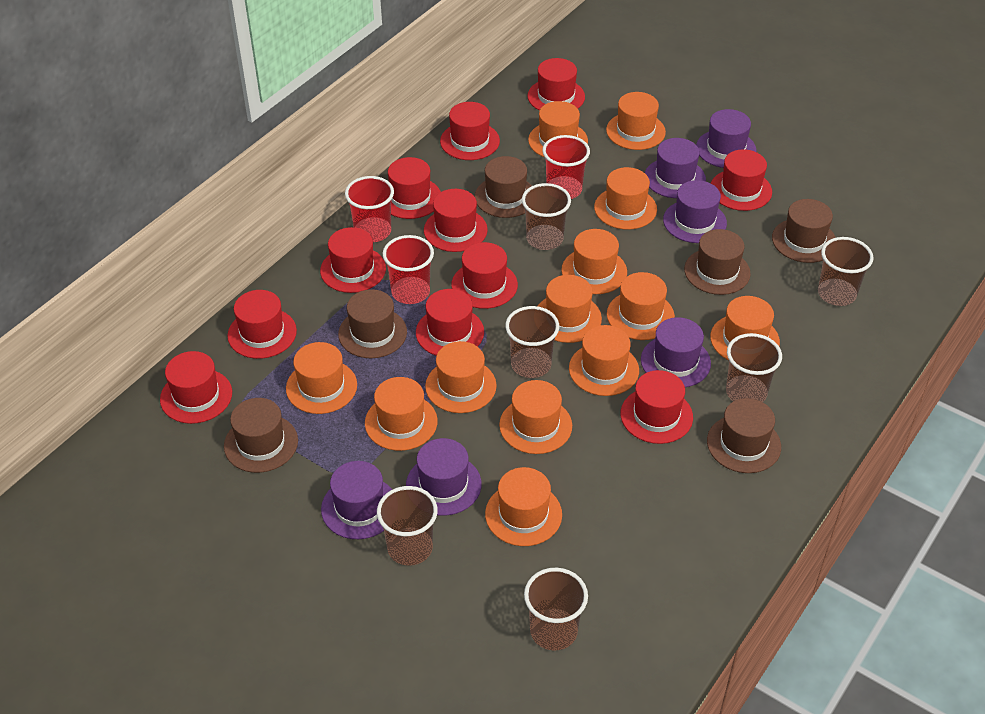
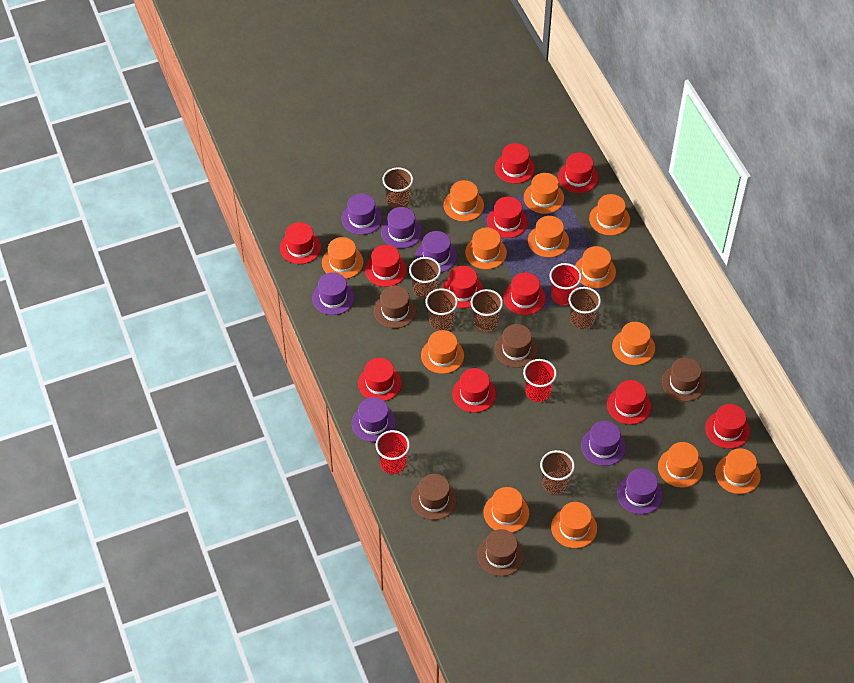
brown hat: 6 -> 5
purple hat: 6 -> 7

